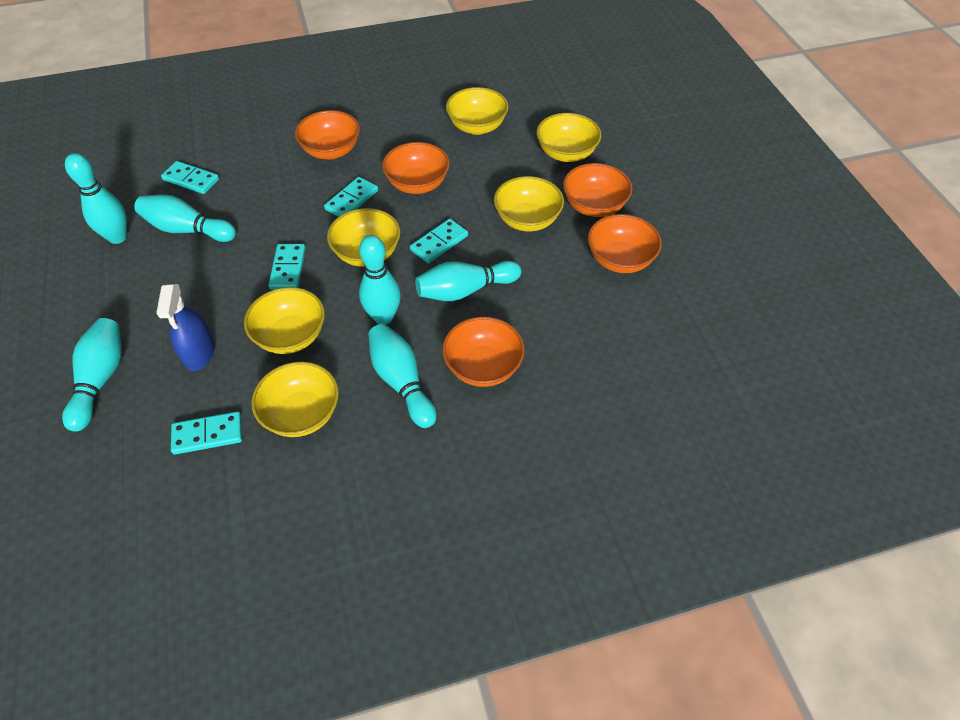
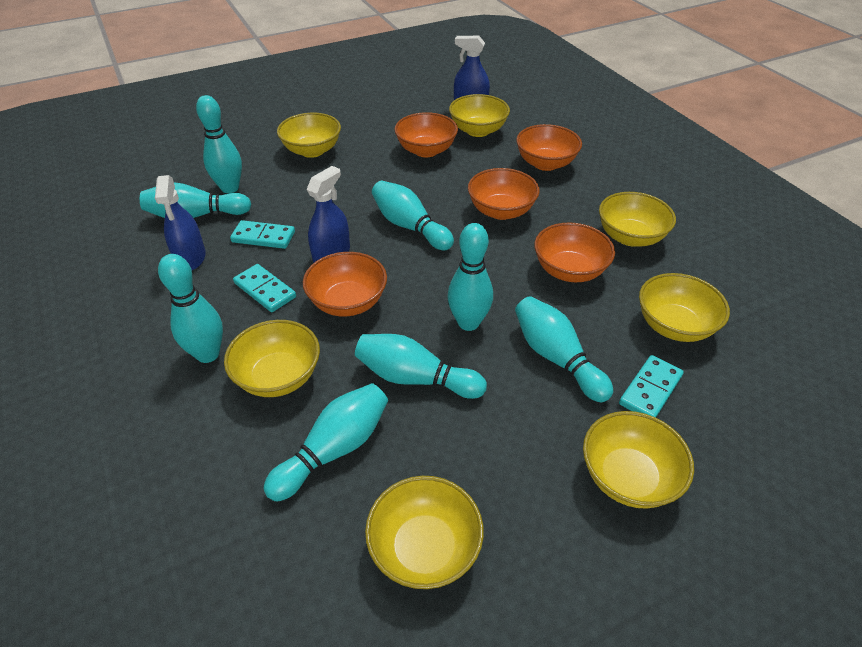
blue spray bottle: 1 -> 3
turquoise bowling pin: 6 -> 8
turquoise domino: 5 -> 3
yellow bowl: 6 -> 7

